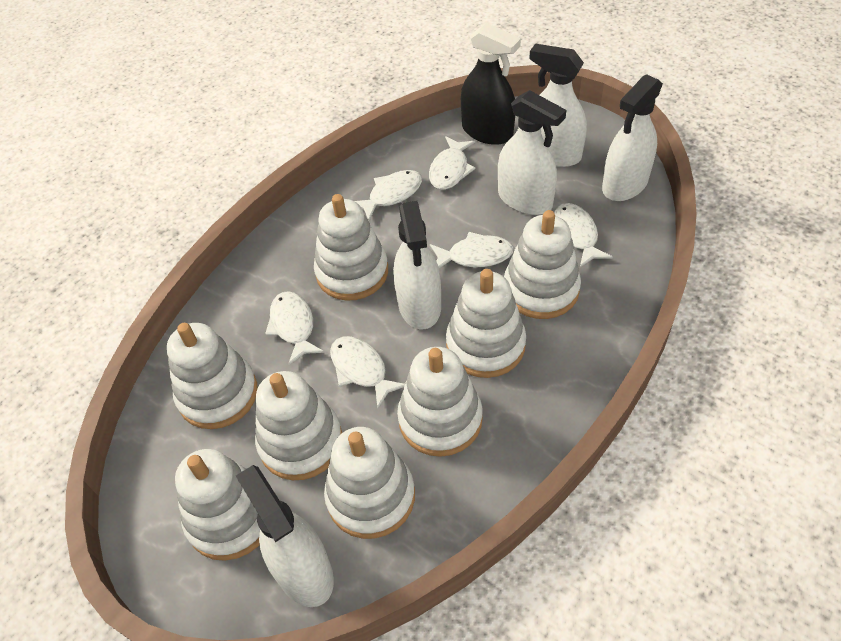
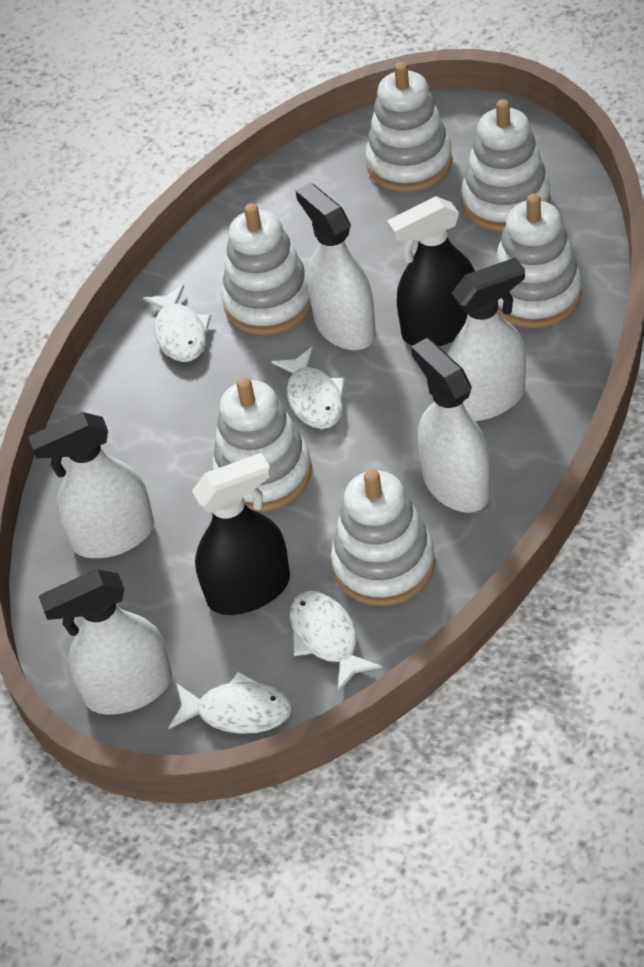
black spray bottle: 1 -> 2
white fish: 6 -> 4
white stacking toy: 8 -> 6

